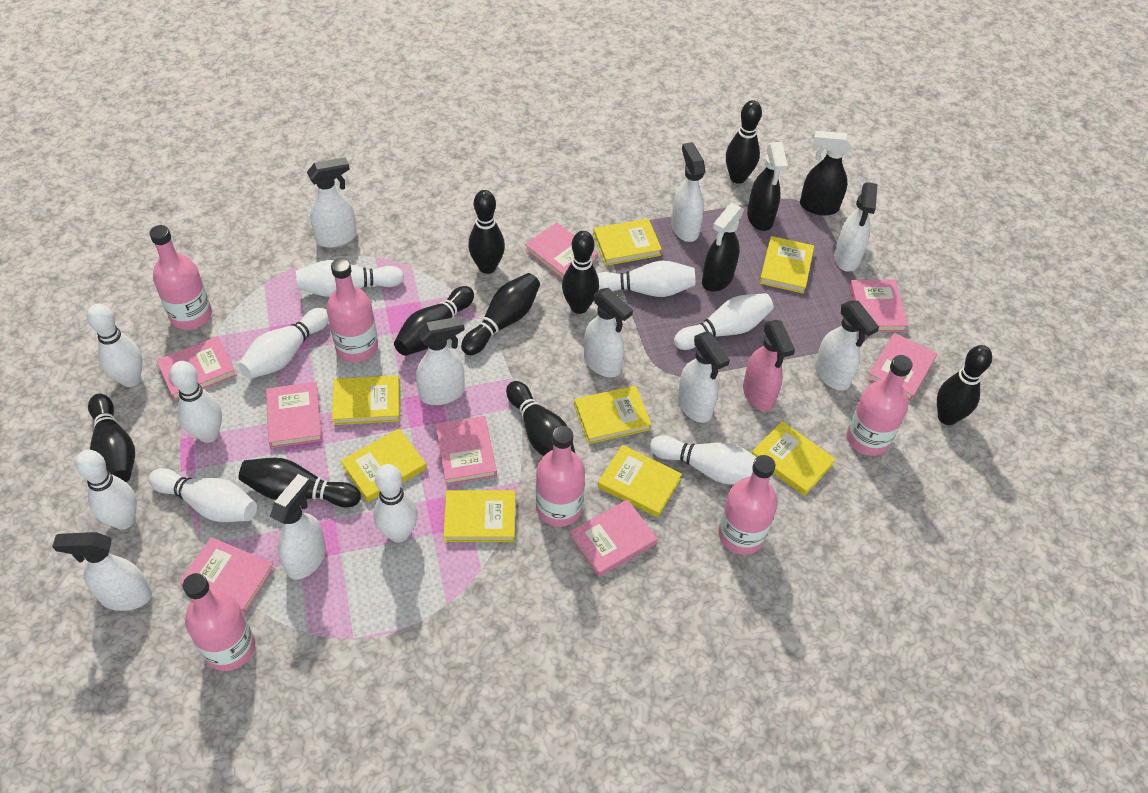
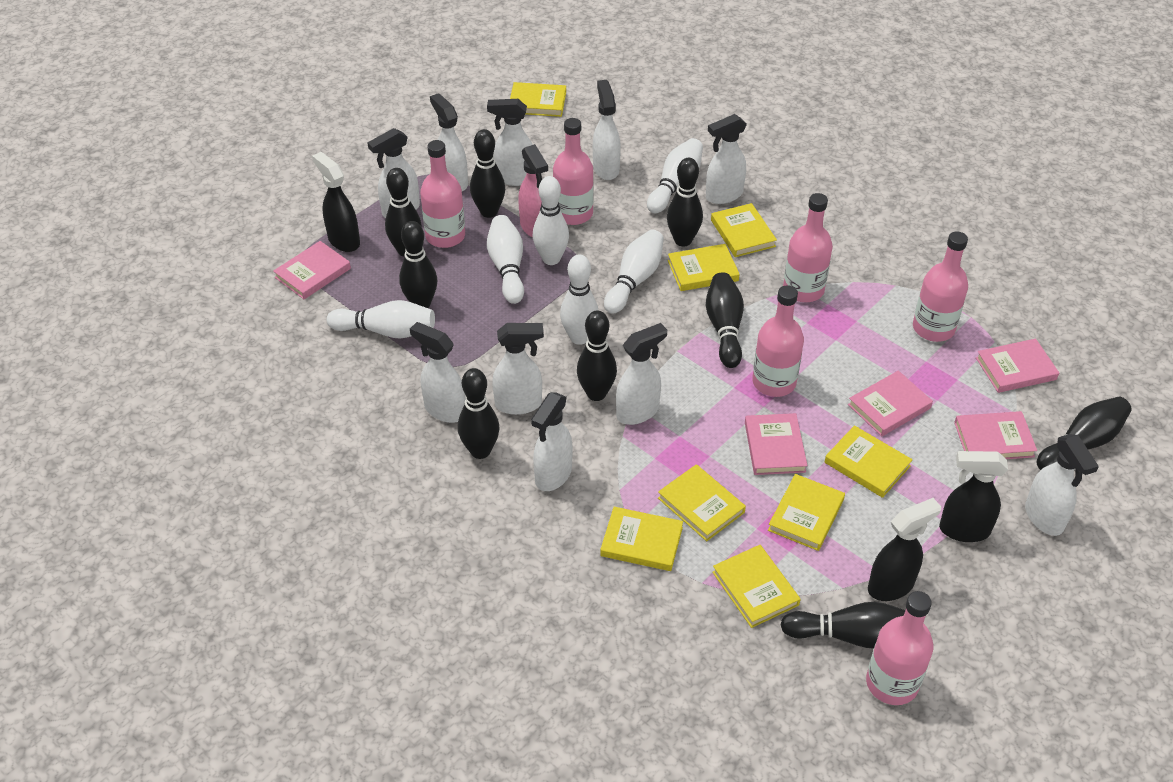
pink book: 8 -> 5
white bowling pin: 10 -> 6
white spray bottle: 9 -> 10

